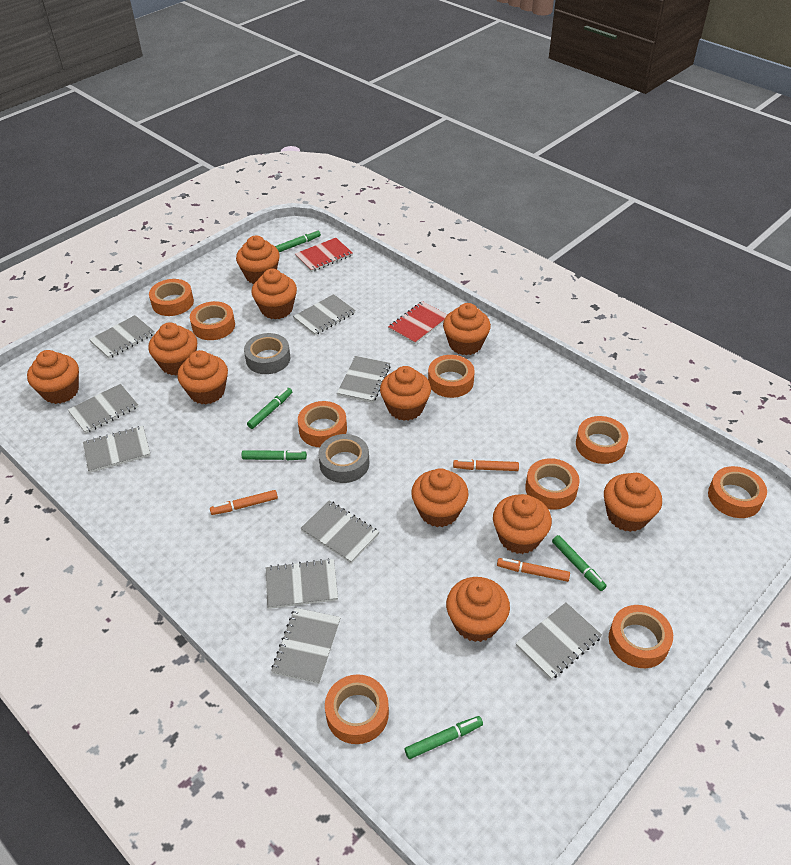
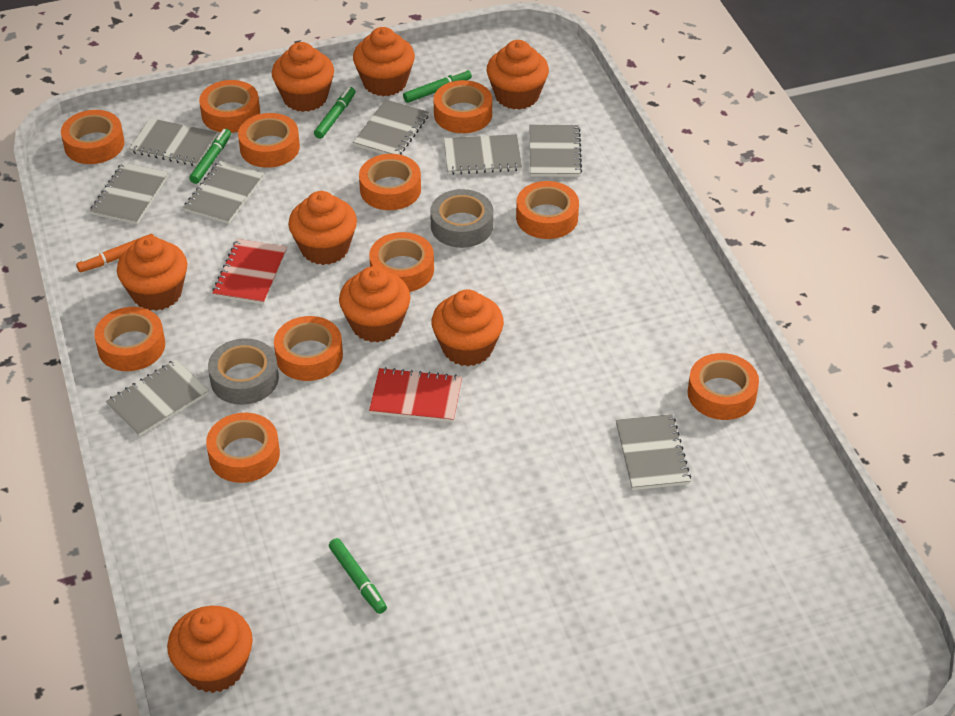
green marker: 5 -> 4
grey notebook: 9 -> 8
orange cupcake: 11 -> 8
orange marker: 3 -> 1
orange tape: 9 -> 11

